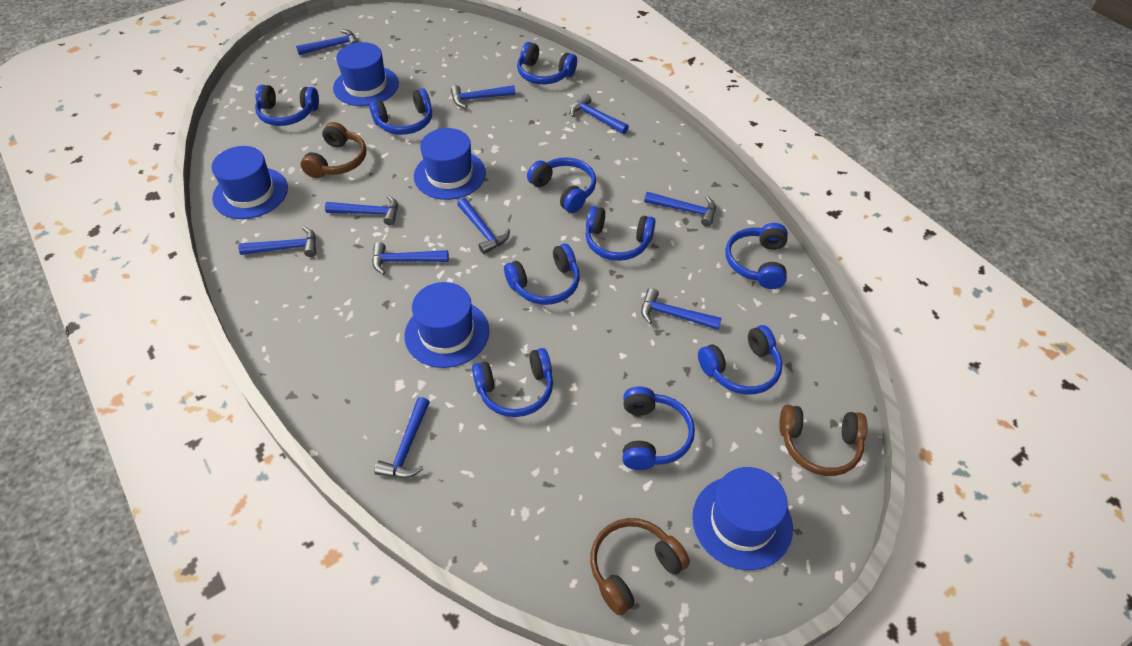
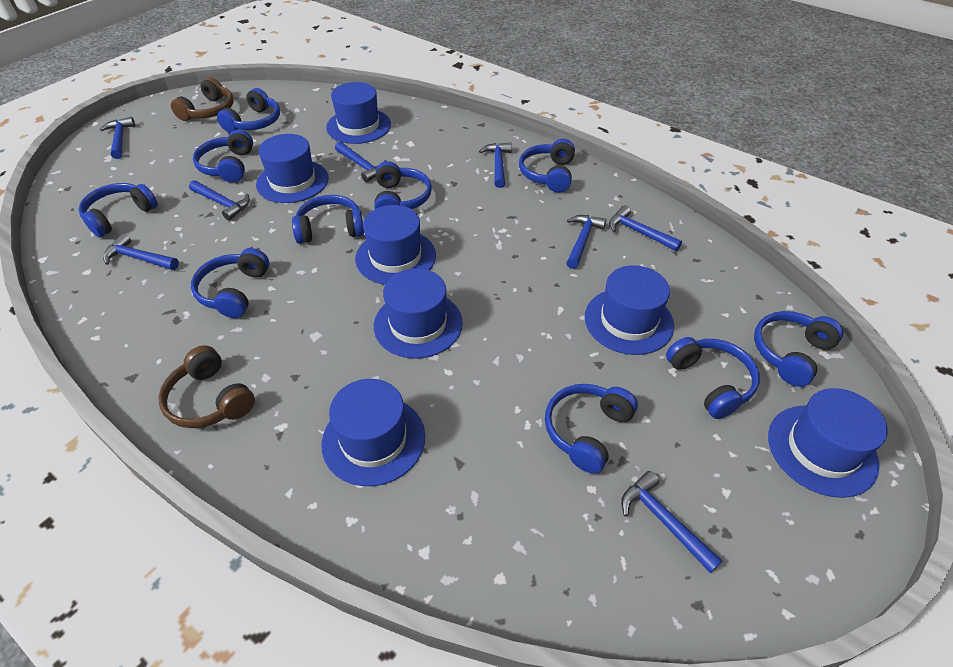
blue hammer: 10 -> 8
blue hat: 5 -> 7
brown headphones: 3 -> 2

